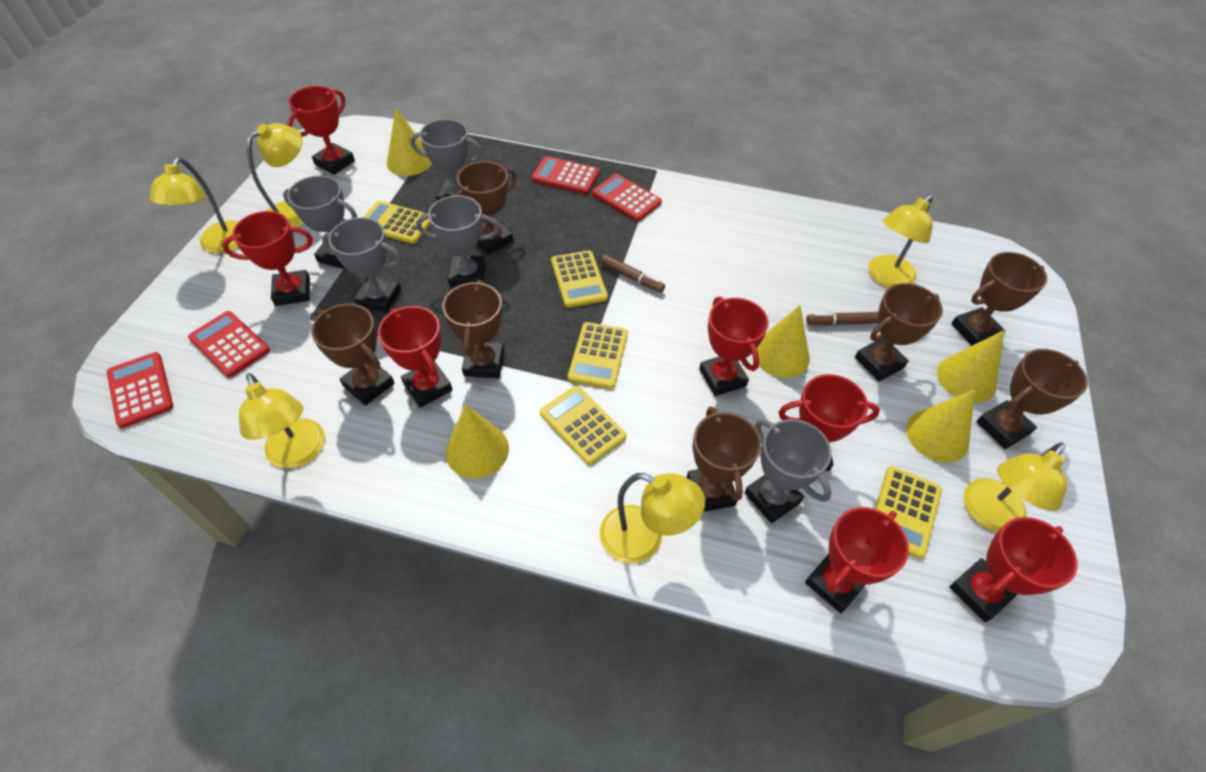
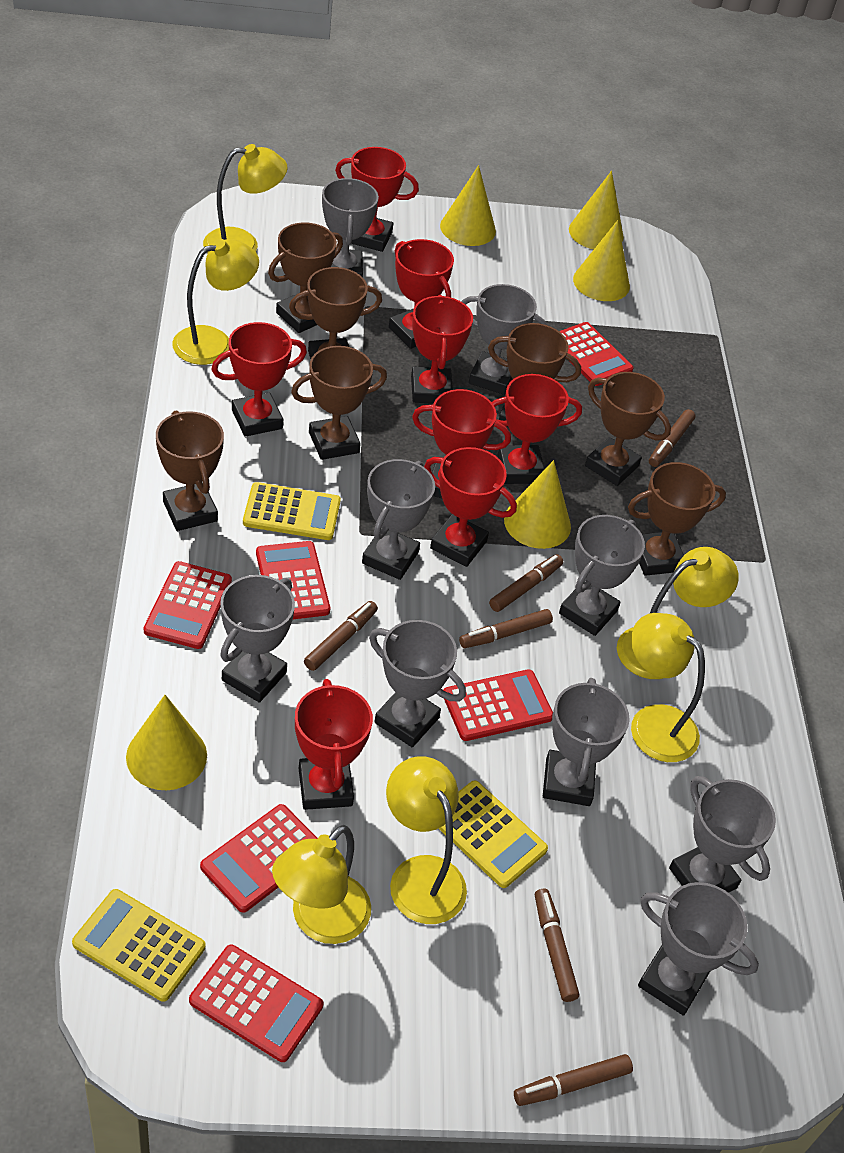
brown marker: 2 -> 6
grey trophy: 5 -> 9
red calculator: 4 -> 6
red trophy: 7 -> 8
yellow calculator: 5 -> 3

